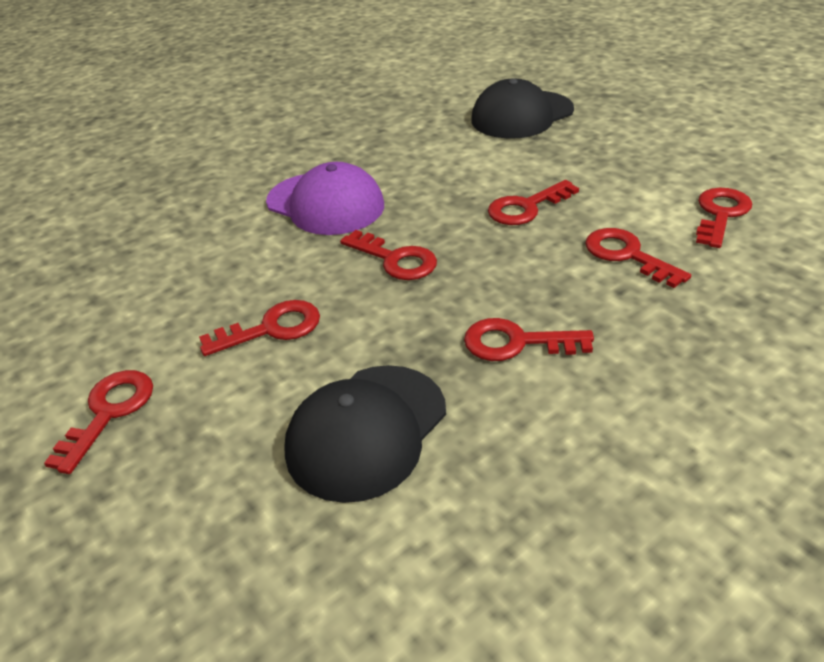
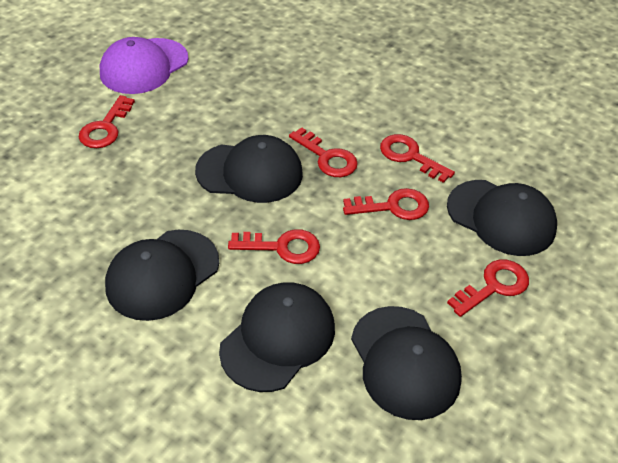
black cap: 2 -> 5
red key: 7 -> 6

